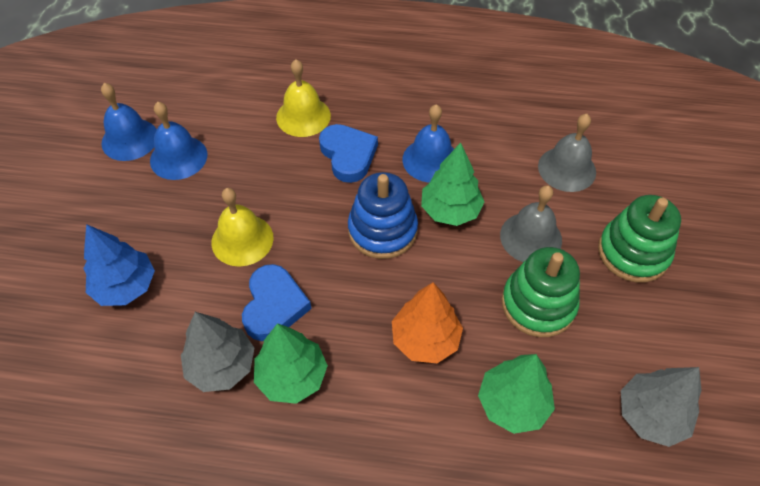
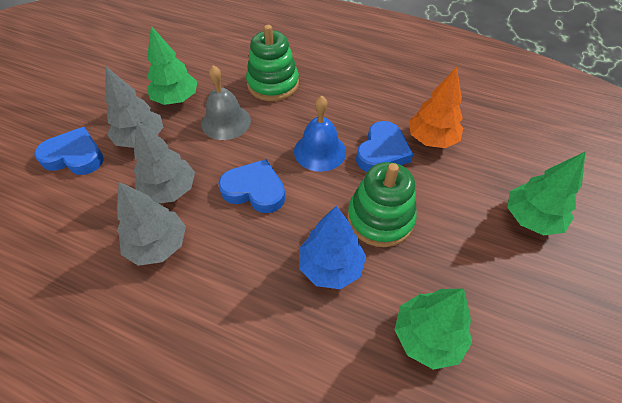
blue bell: 3 -> 1
blue heart: 2 -> 3
blue stacking toy: 1 -> 0
grey bell: 2 -> 1
grey tree: 2 -> 3
yellow bell: 2 -> 0

